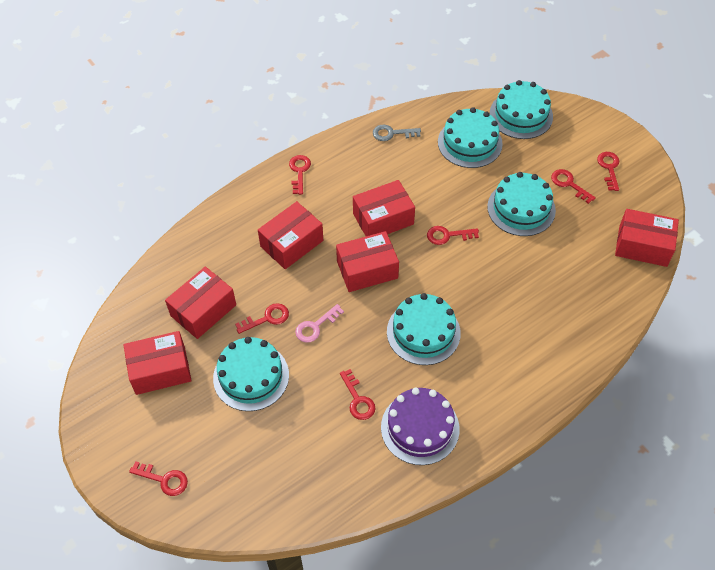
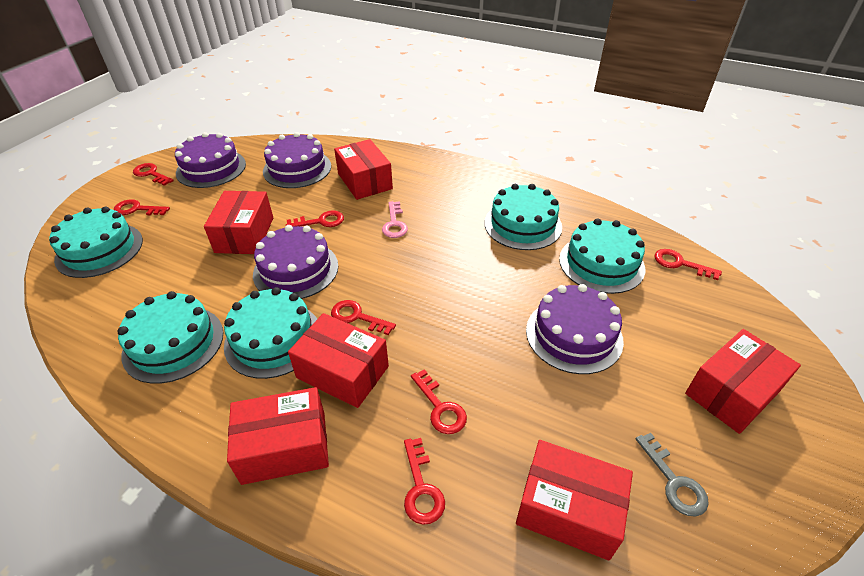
purple cake: 1 -> 4

